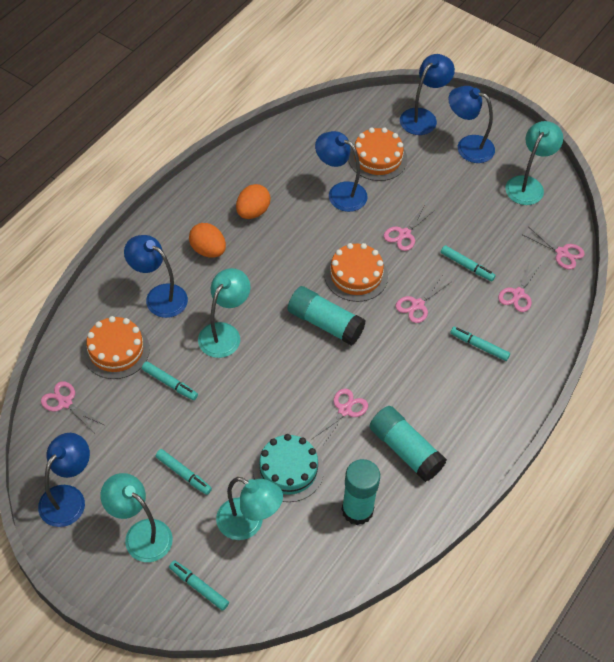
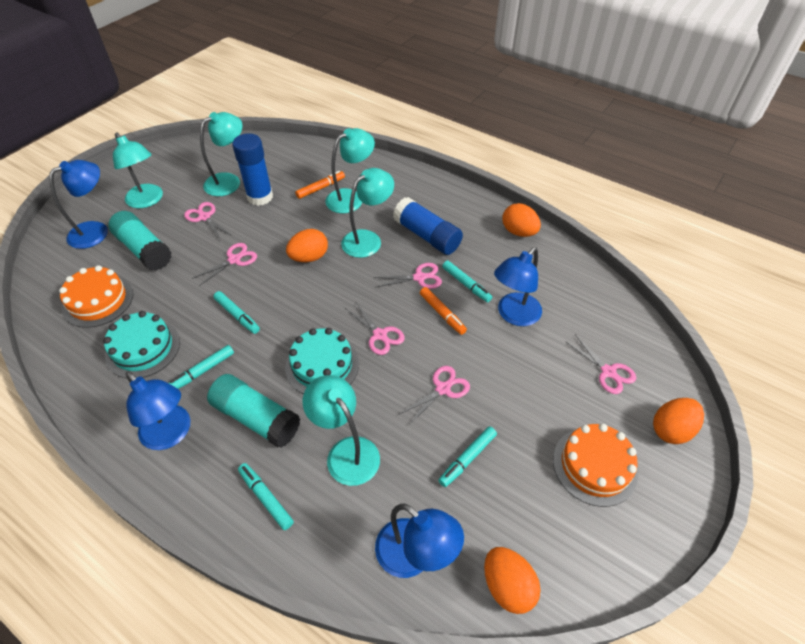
blue glue stick: 0 -> 2
blue lamp: 5 -> 4
orange cake: 3 -> 2
orange egg: 2 -> 4
orange marker: 0 -> 2
turquoise cake: 1 -> 2
turquoise glue stick: 3 -> 2
turquoise lamp: 4 -> 5

